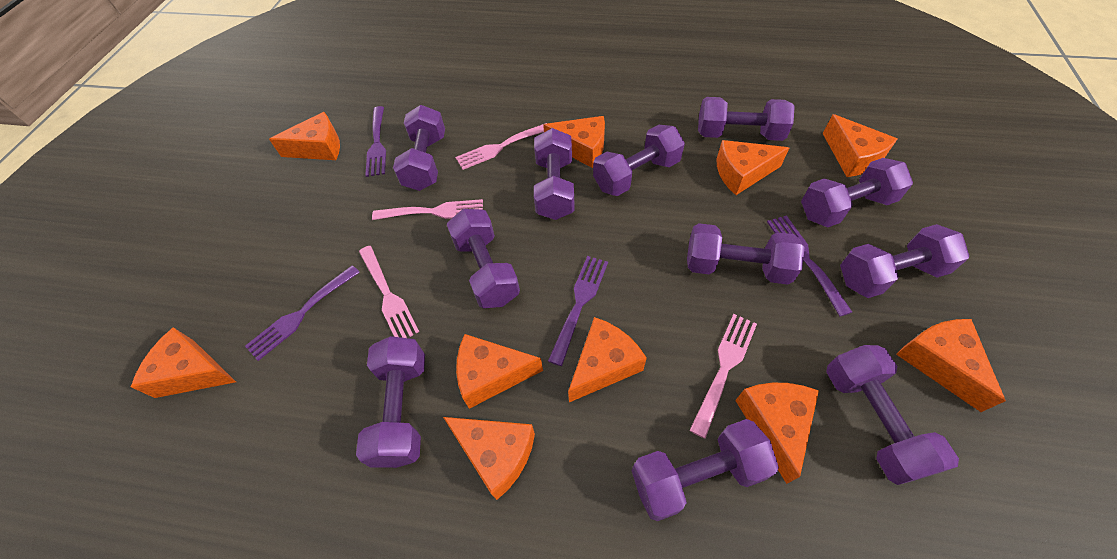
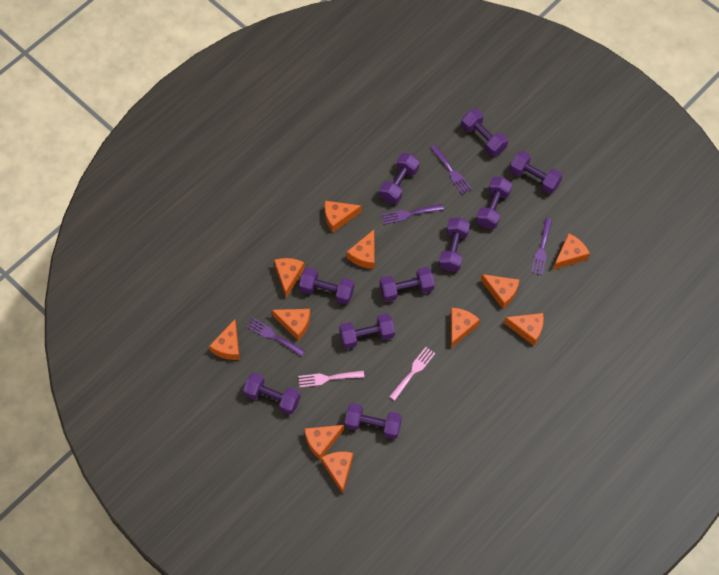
orange cheese: 10 -> 11
pink fork: 4 -> 2
purple dumbbell: 11 -> 10

